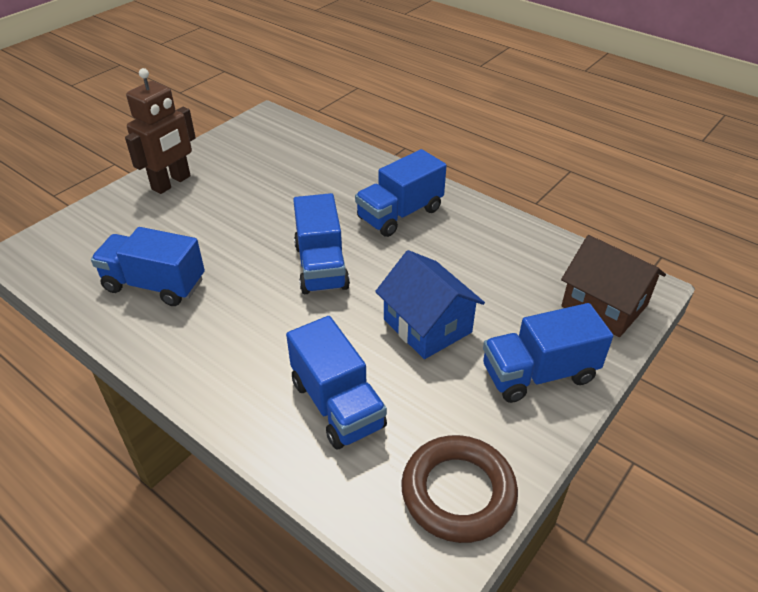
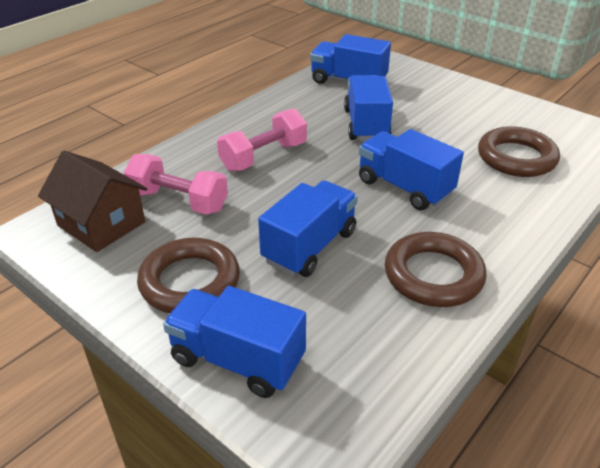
blue house: 1 -> 0
brown ring: 1 -> 3
brown robot: 1 -> 0
pink dumbbell: 0 -> 2

